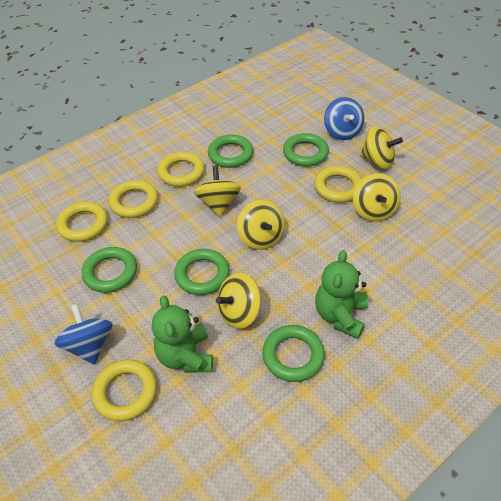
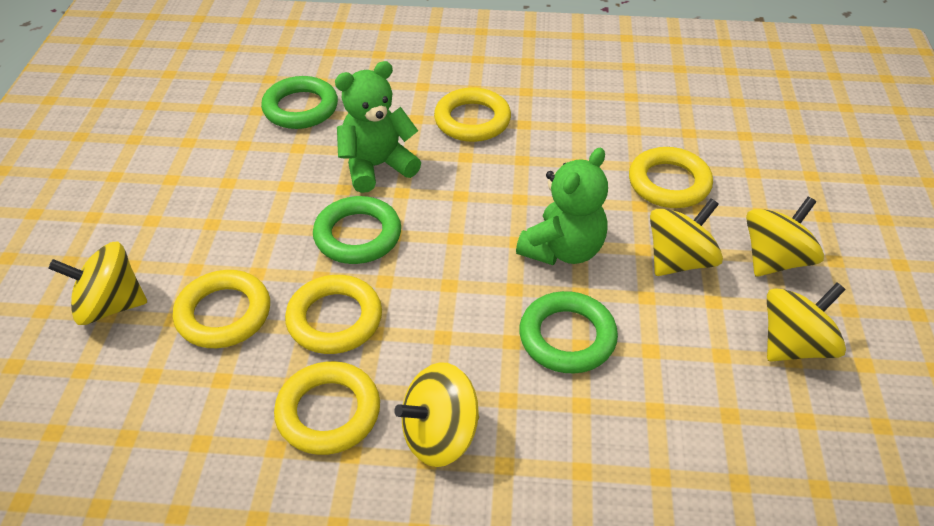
blue spinning top: 2 -> 0
green ring: 5 -> 3

